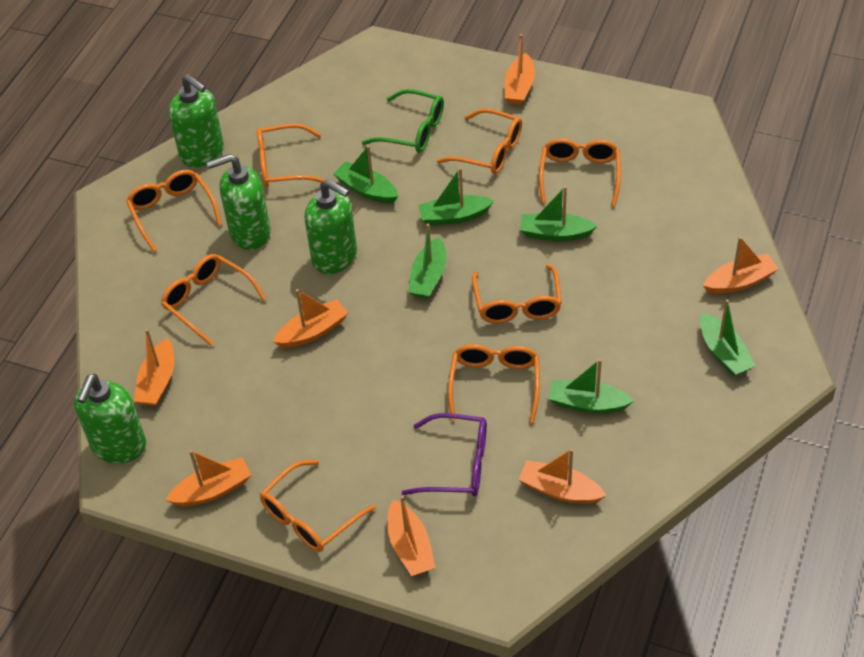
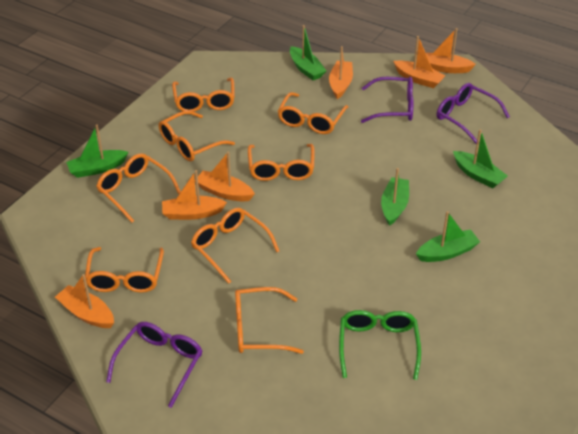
green boat: 6 -> 5
green soap dispenser: 4 -> 0
orange boat: 7 -> 6
purple glasses: 1 -> 3

